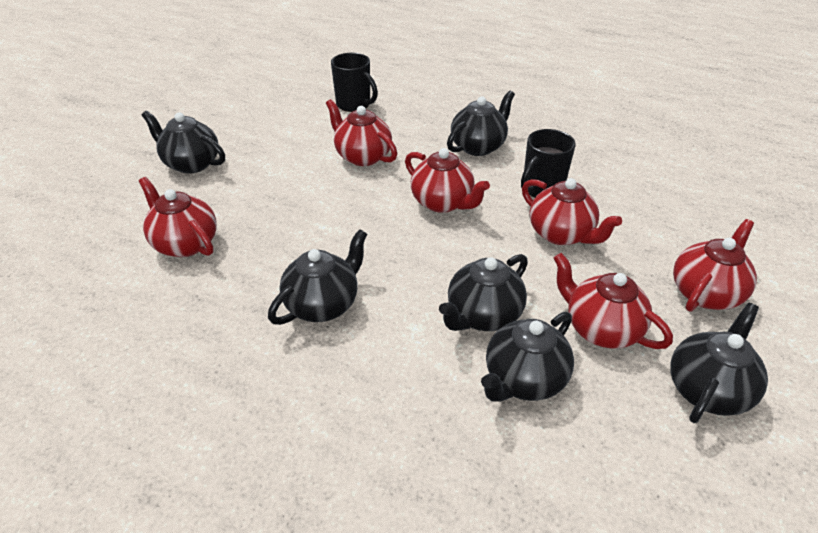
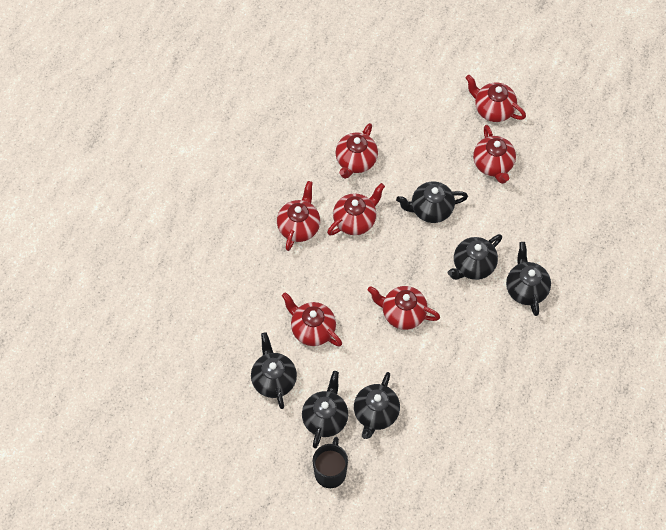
black mug: 2 -> 1
red teapot: 6 -> 7

